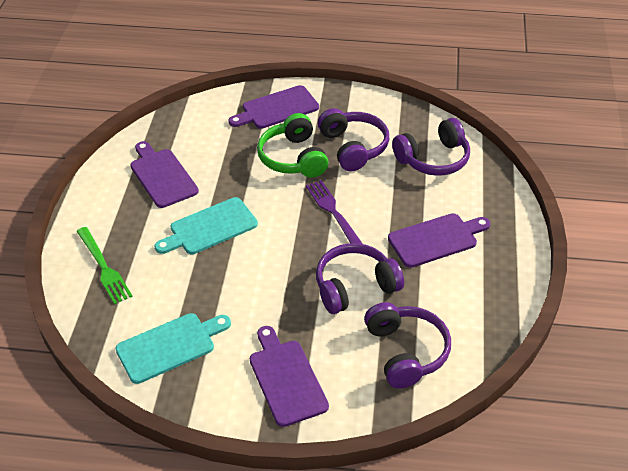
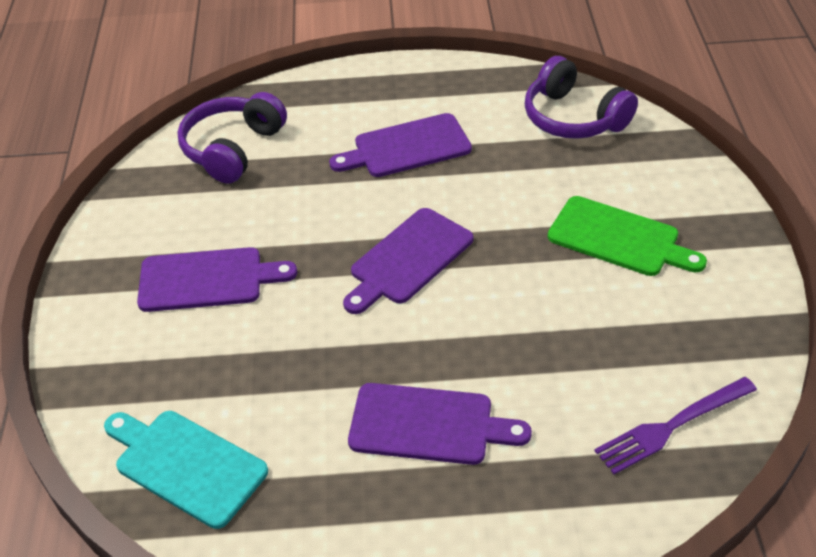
green cutting board: 0 -> 1
green fork: 1 -> 0
green headphones: 1 -> 0
purple headphones: 4 -> 2
turquoise cutting board: 2 -> 1

